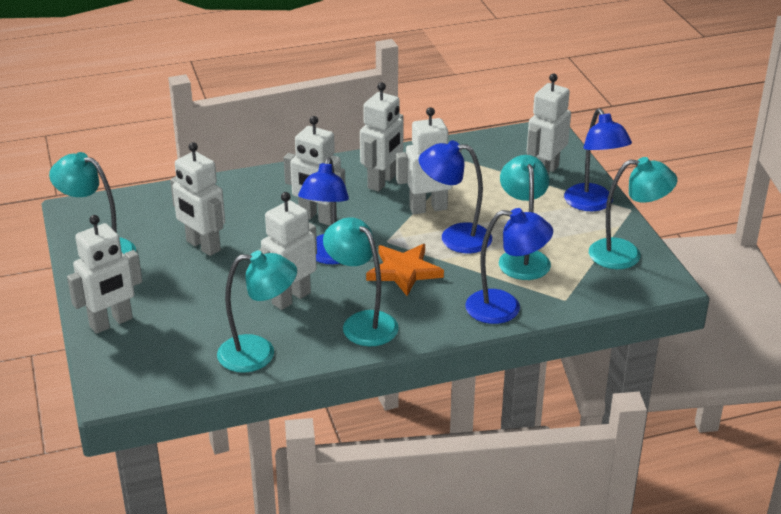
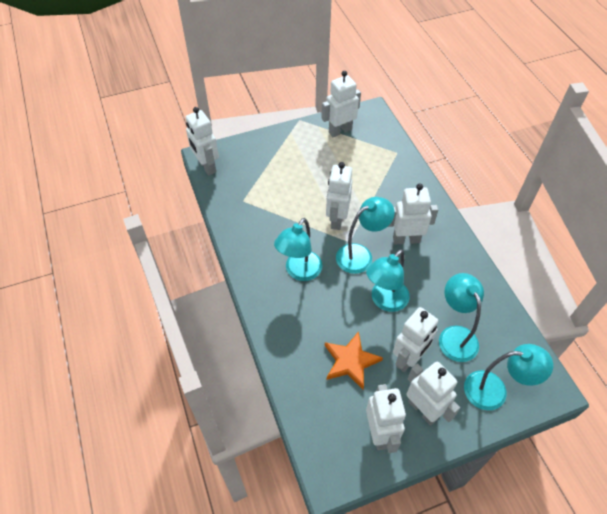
blue lamp: 4 -> 0

